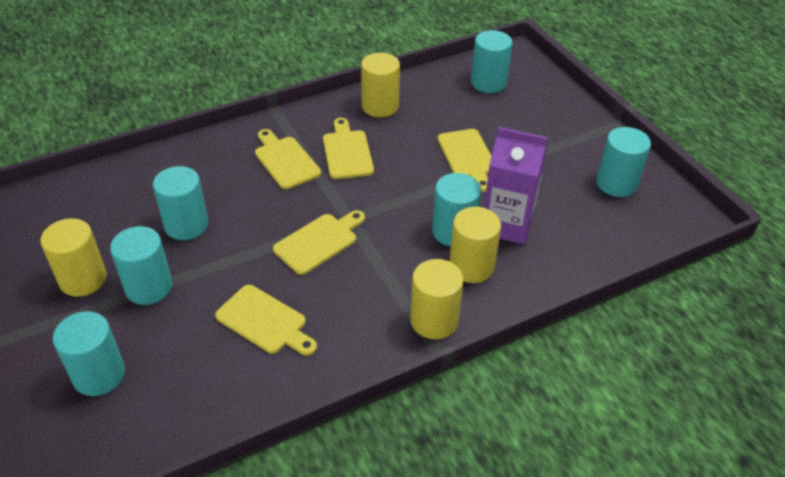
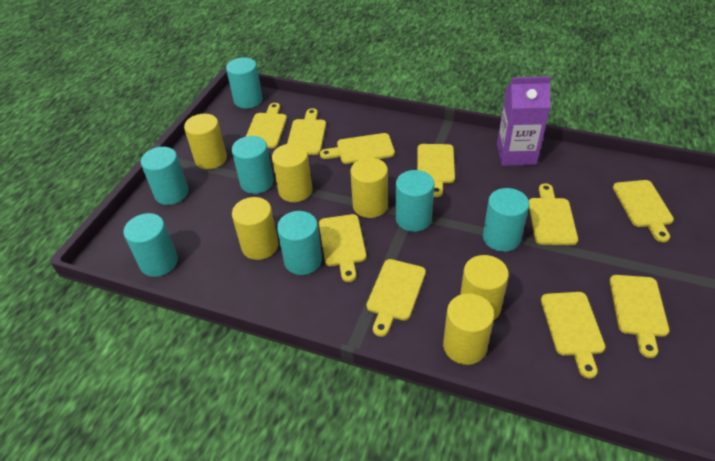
turquoise cylinder: 6 -> 7
yellow cutting board: 5 -> 10
yellow cylinder: 4 -> 6

